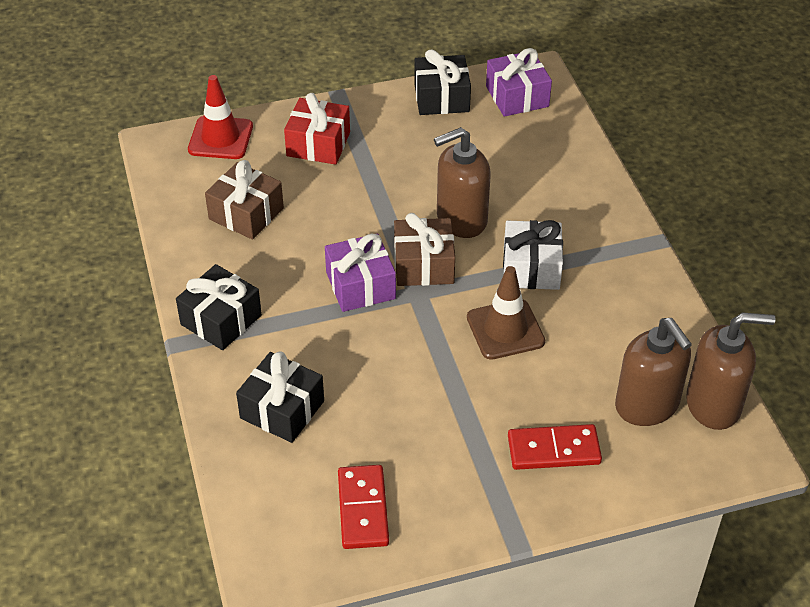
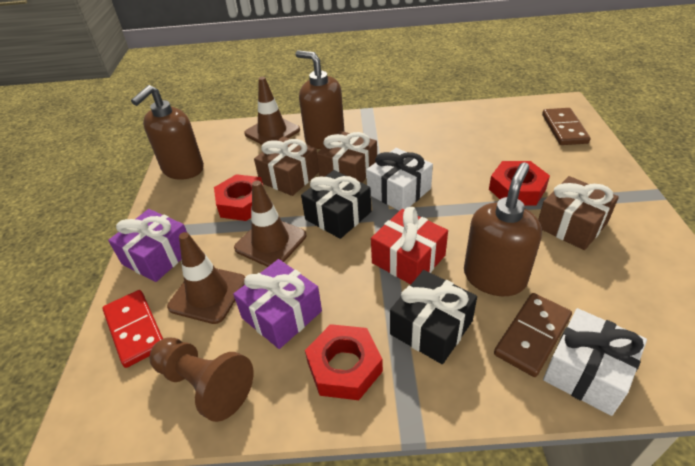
black gift: 3 -> 2
brown domino: 0 -> 2
brown gift: 2 -> 3
brown pawn: 0 -> 1
brown traffic cone: 1 -> 3
red domino: 2 -> 1
red nut: 0 -> 3
red traffic cone: 1 -> 0
white gift: 1 -> 2

